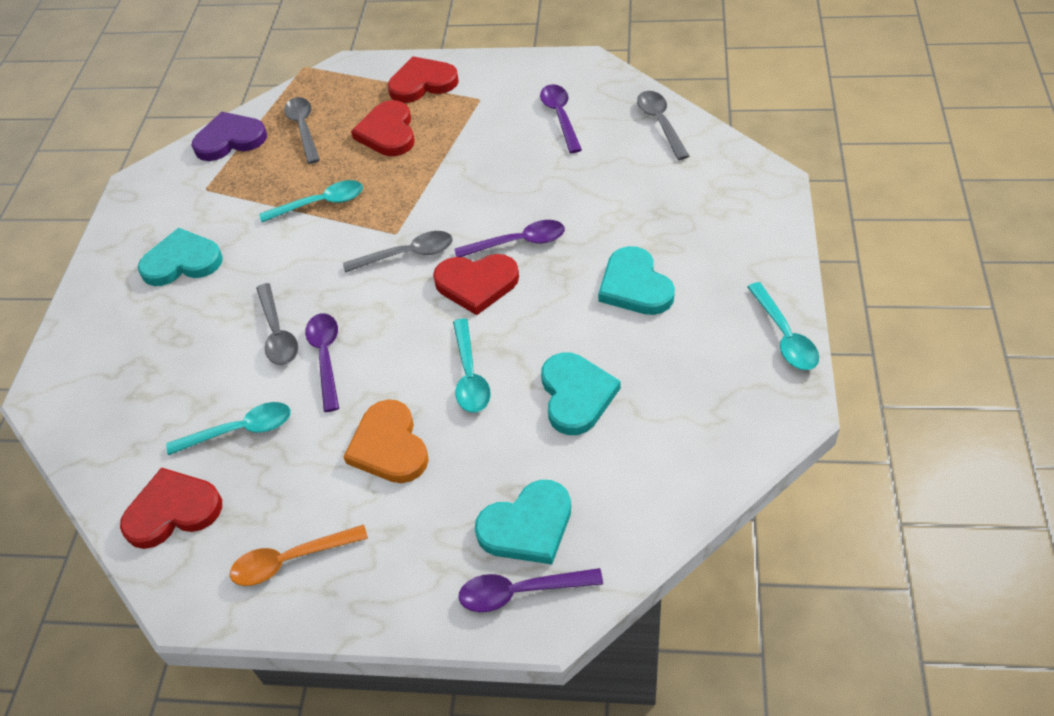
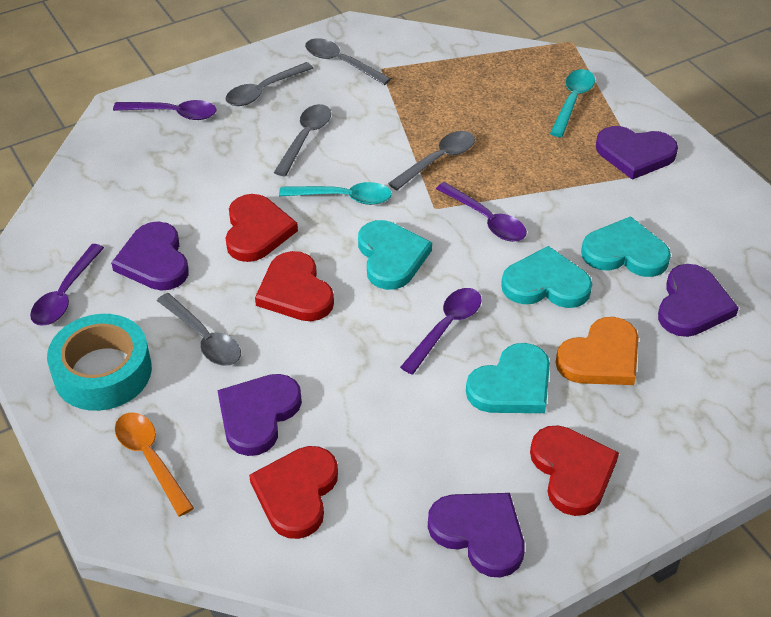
grey spoon: 4 -> 5
purple heart: 1 -> 5
turquoise spoon: 4 -> 2
turquoise tape: 0 -> 1

